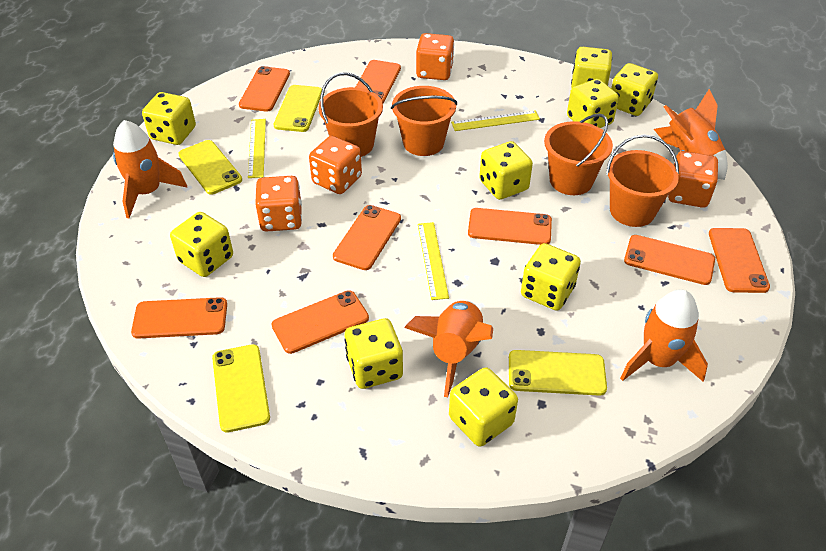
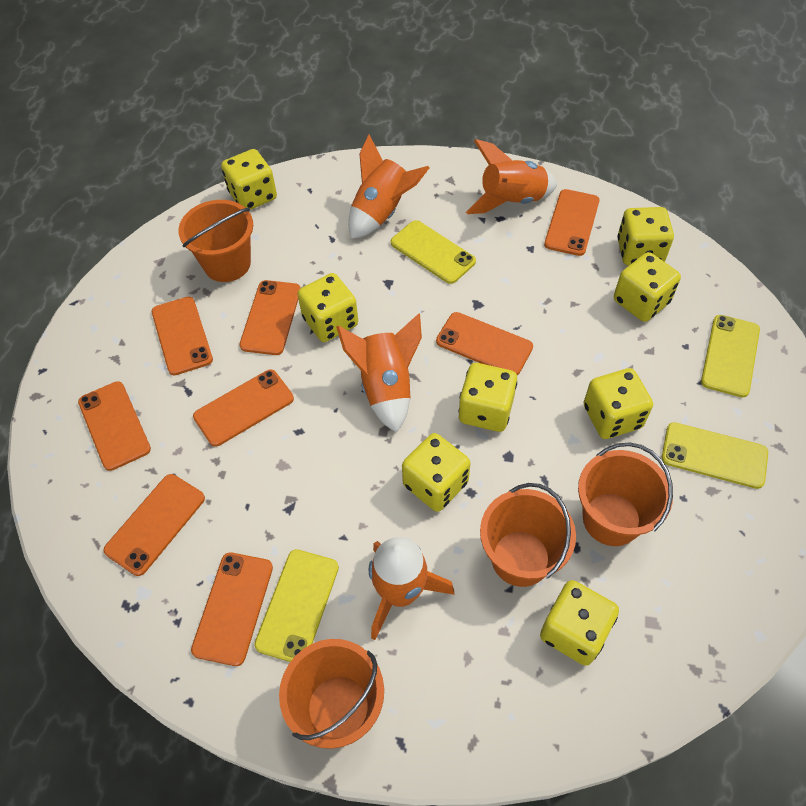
orange dice: 4 -> 0
yellow dice: 9 -> 8
yellow ruler: 3 -> 0

